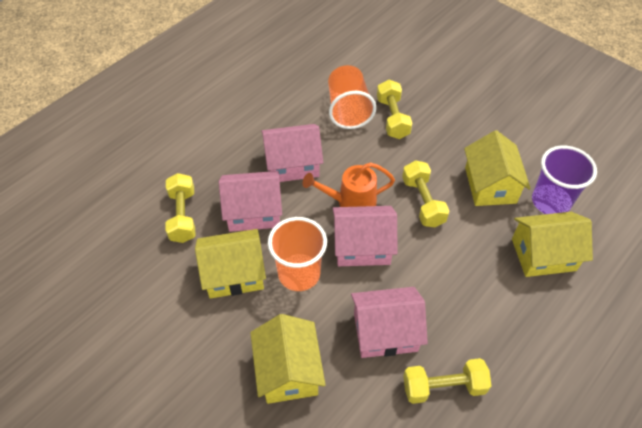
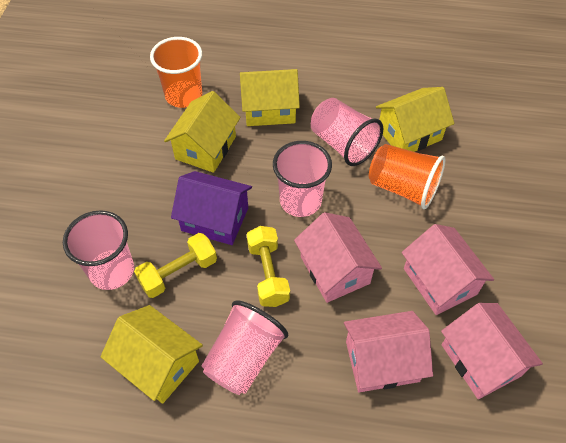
orange watering can: 1 -> 0
pink cup: 0 -> 4
purple cup: 1 -> 0
purple house: 0 -> 1
yellow dumbbell: 4 -> 2

